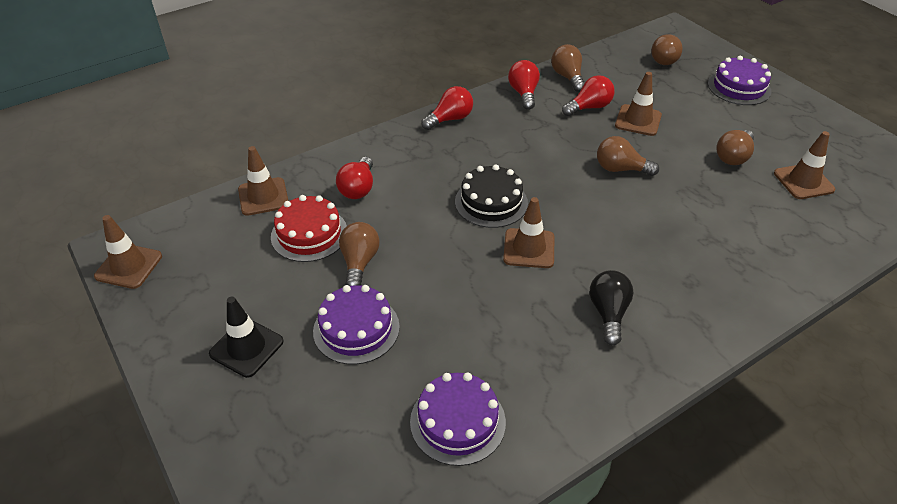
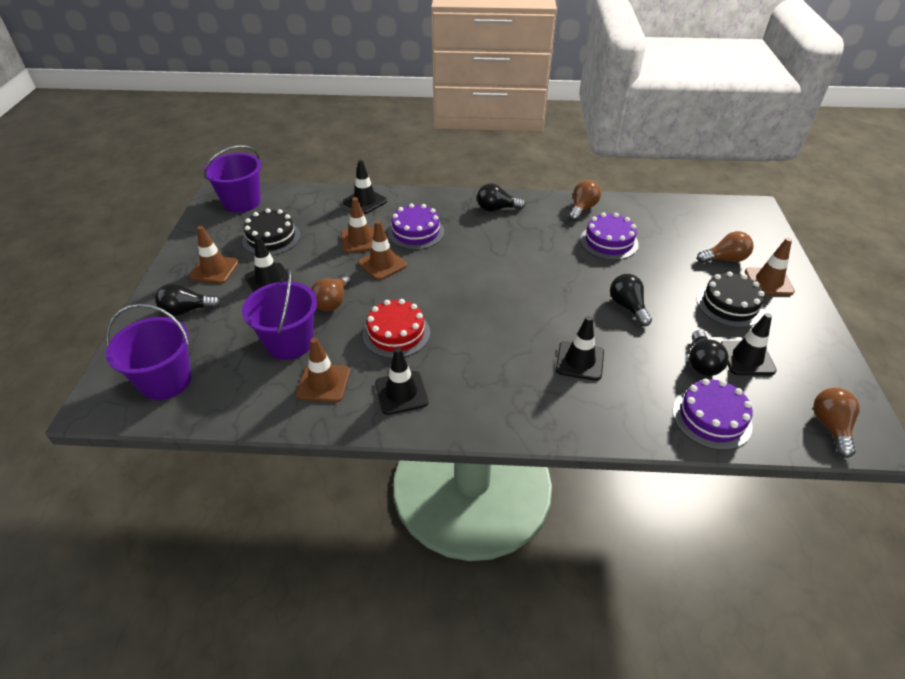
black cake: 1 -> 2
black light bulb: 1 -> 4
black traffic cone: 1 -> 5
brown light bulb: 5 -> 4
purple bucket: 0 -> 3
red light bulb: 4 -> 0

